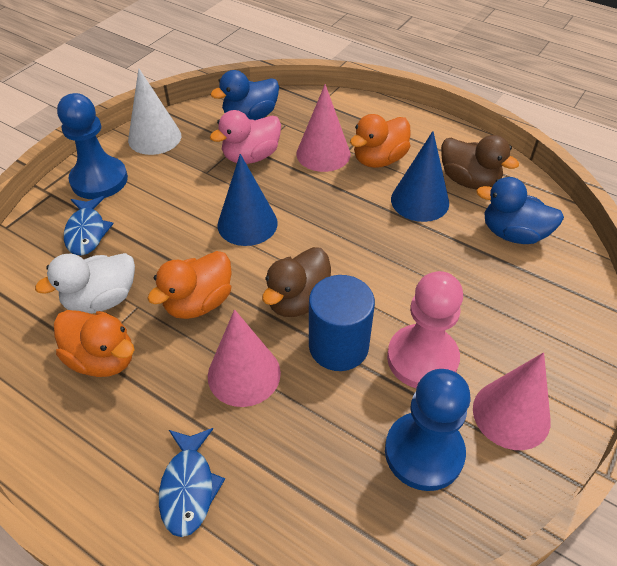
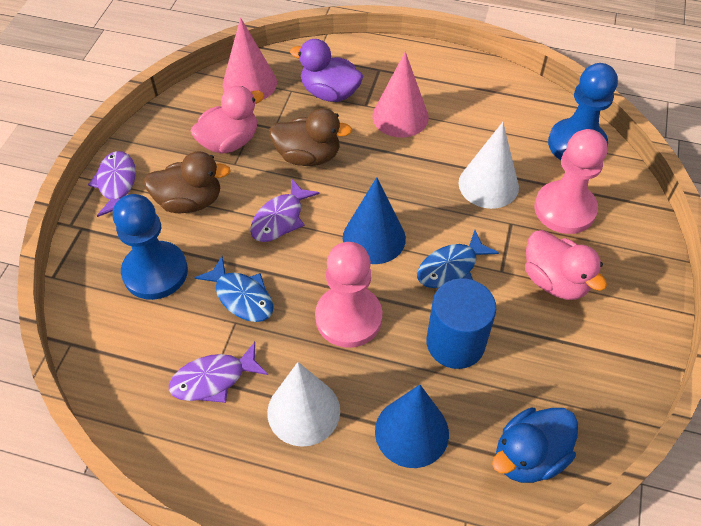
blue duck: 2 -> 1
orange duck: 3 -> 0
pink cone: 3 -> 2
pink duck: 1 -> 2
pink pawn: 1 -> 2
purple duck: 0 -> 1
purple fish: 0 -> 3
white cone: 1 -> 2
white duck: 1 -> 0

